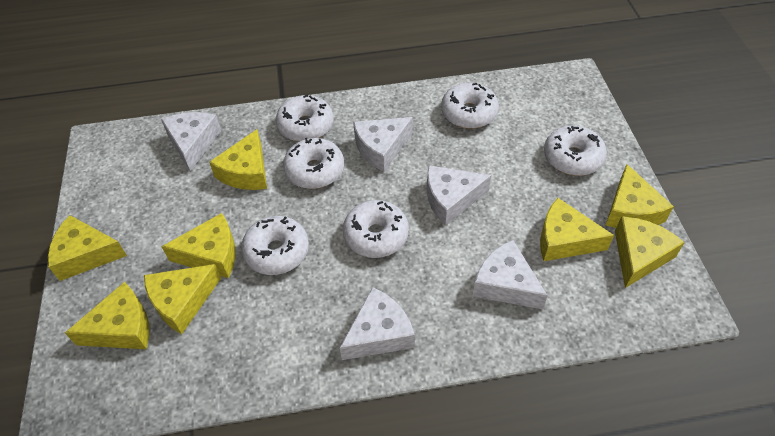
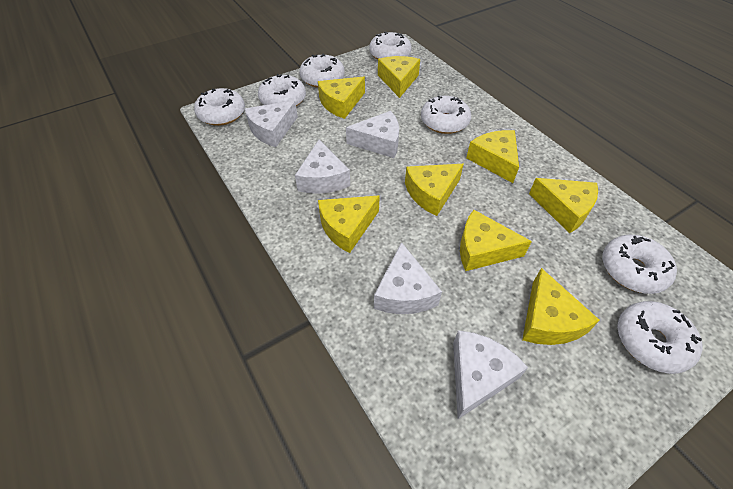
white donut: 6 -> 7

